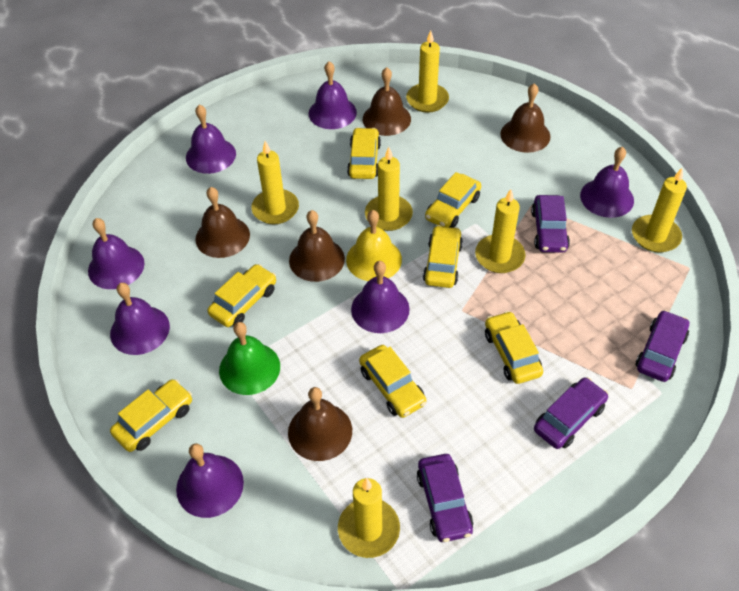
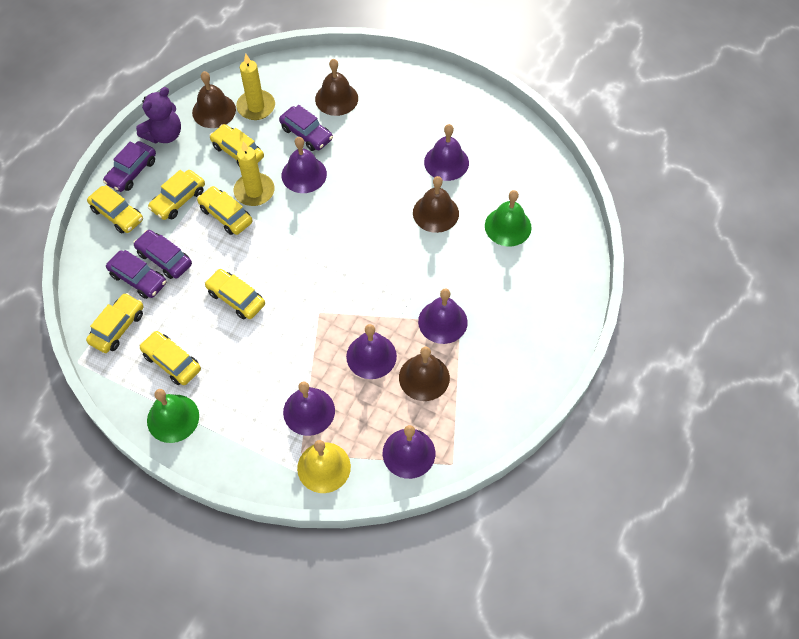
brown bell: 5 -> 4
green bell: 1 -> 2
purple bell: 7 -> 6
purple teddy bear: 0 -> 1
yellow candle: 6 -> 2

